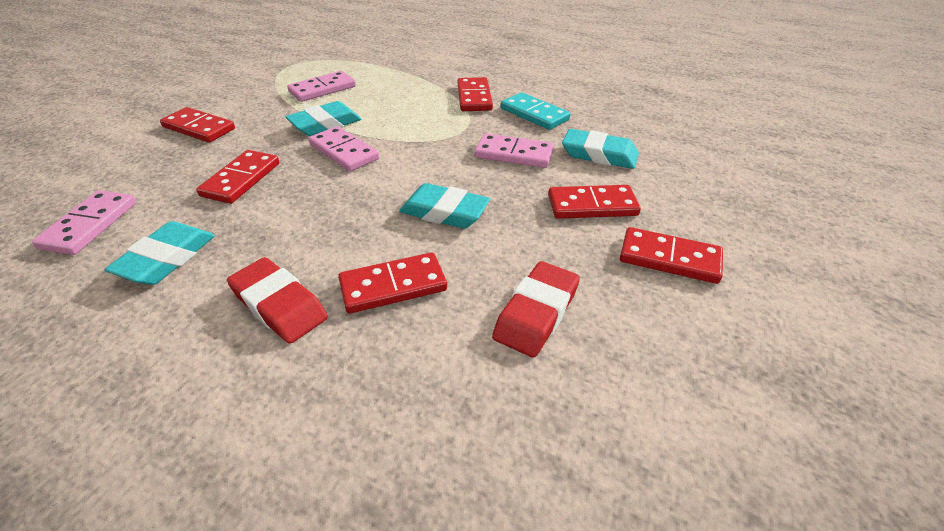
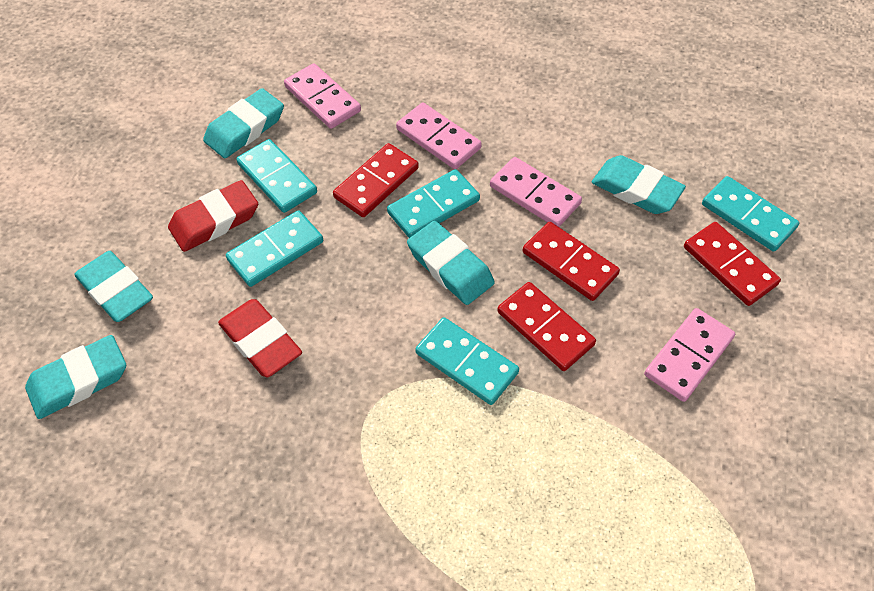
red domino: 6 -> 4
turquoise domino: 1 -> 5
turquoise eraser: 4 -> 5

